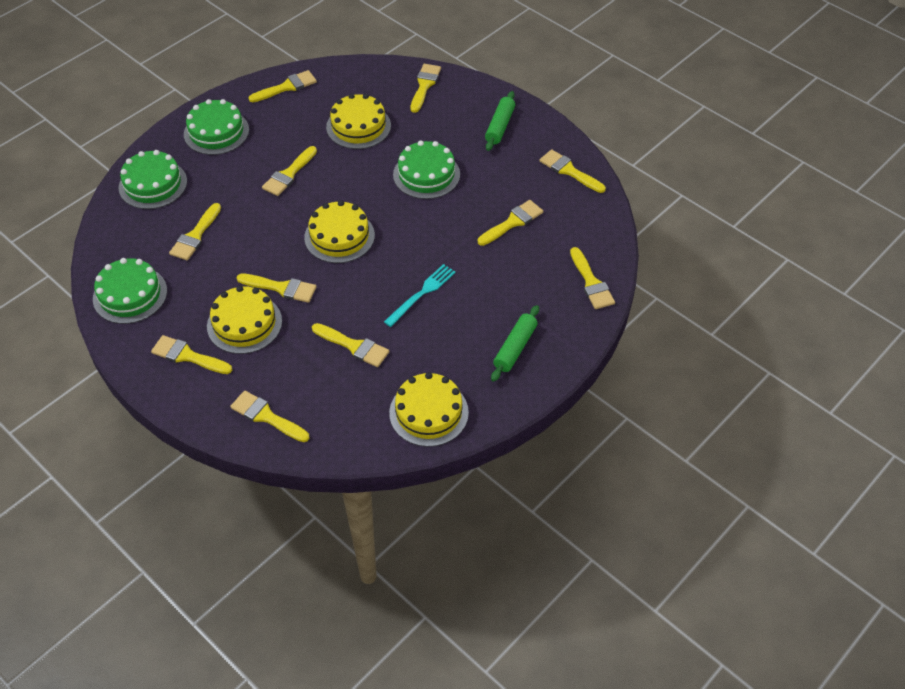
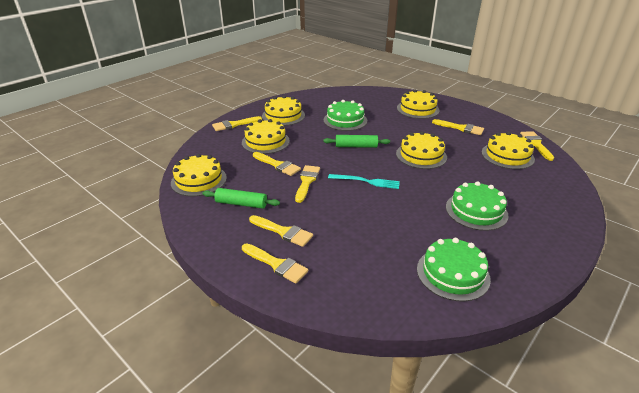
green cake: 4 -> 3
yellow brush: 11 -> 7
yellow cake: 4 -> 6

